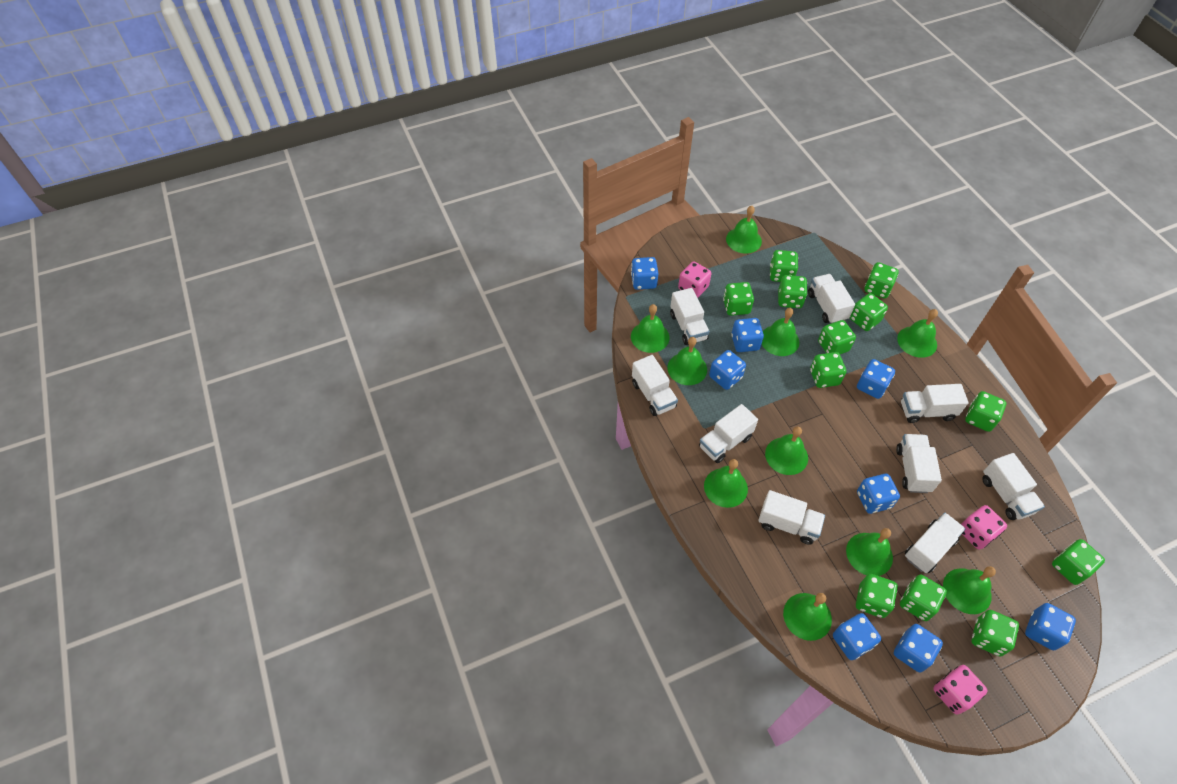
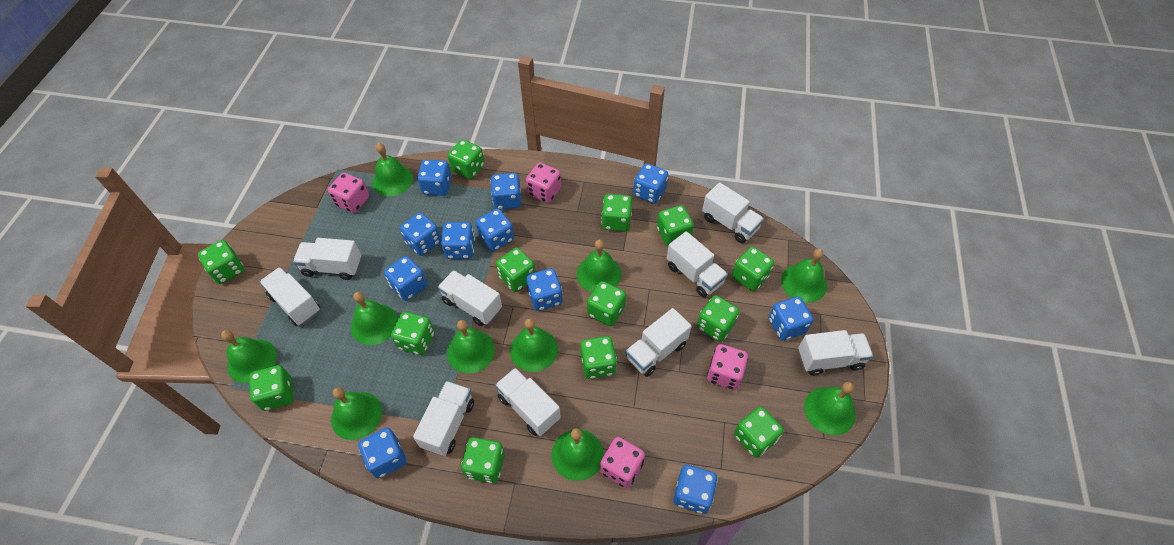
blue dice: 8 -> 11
green dice: 12 -> 13
pink dice: 3 -> 4

